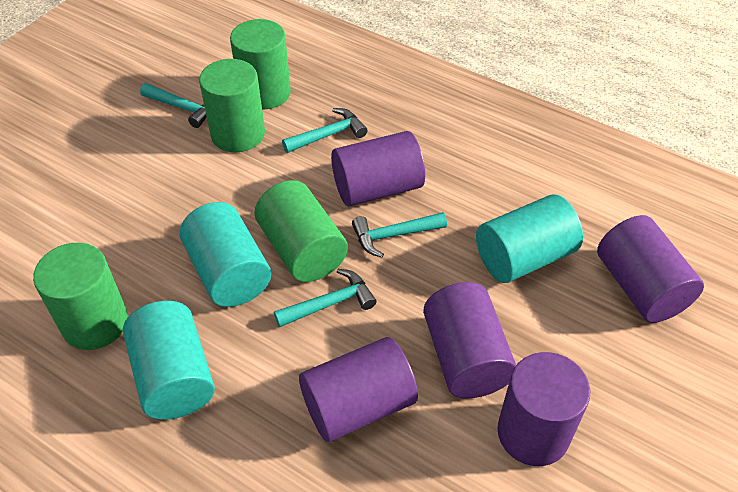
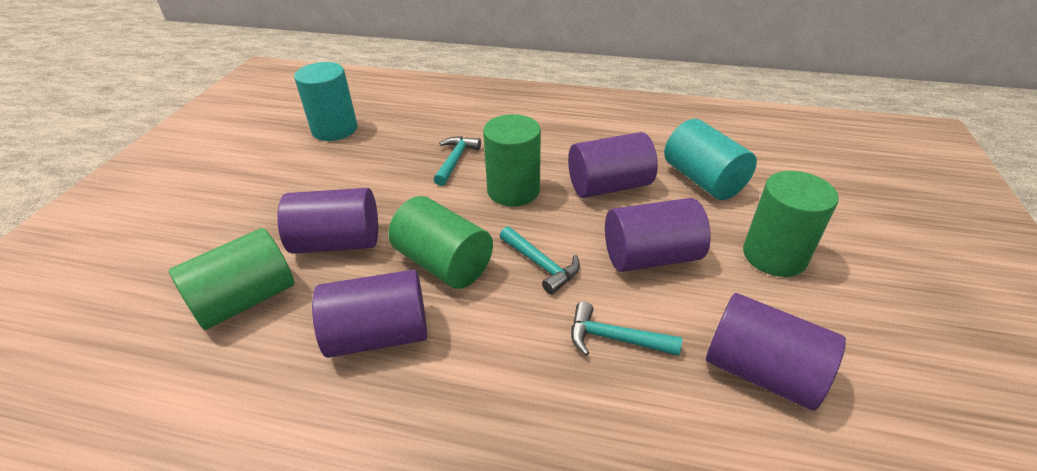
turquoise cylinder: 3 -> 2
turquoise hammer: 4 -> 3

